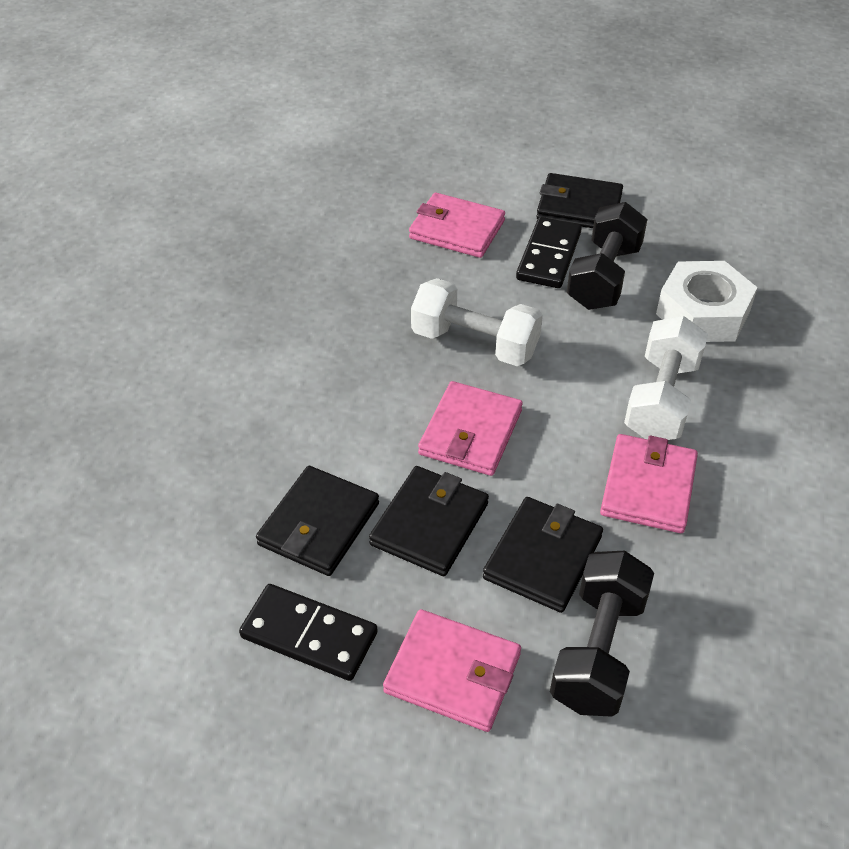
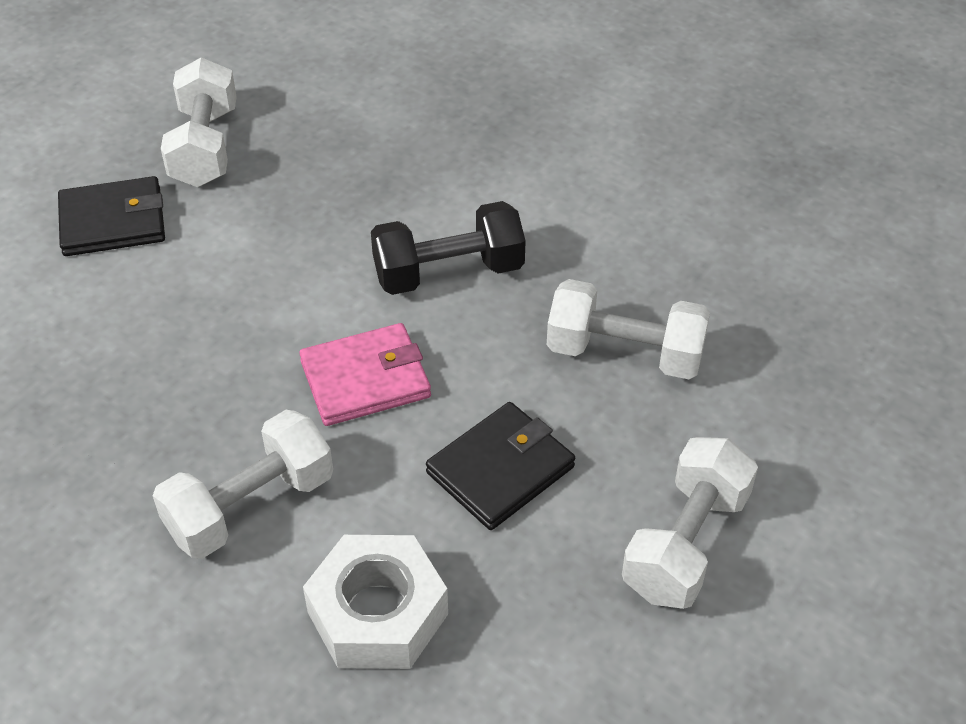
black domino: 2 -> 0
black dumbbell: 2 -> 1
black wallet: 4 -> 2
pink wallet: 4 -> 1
white dumbbell: 2 -> 4

